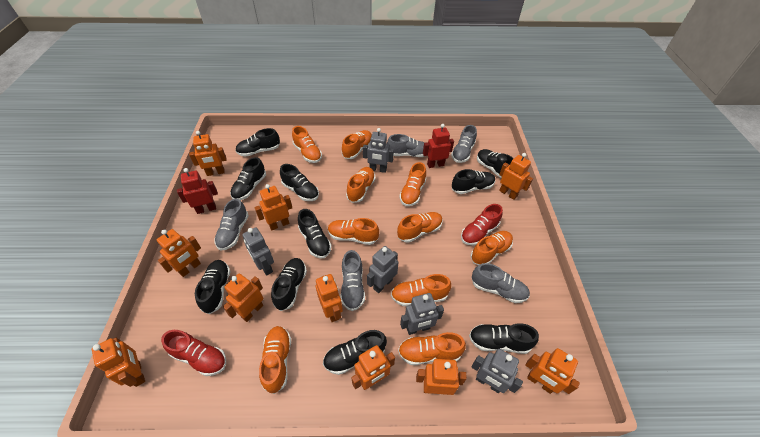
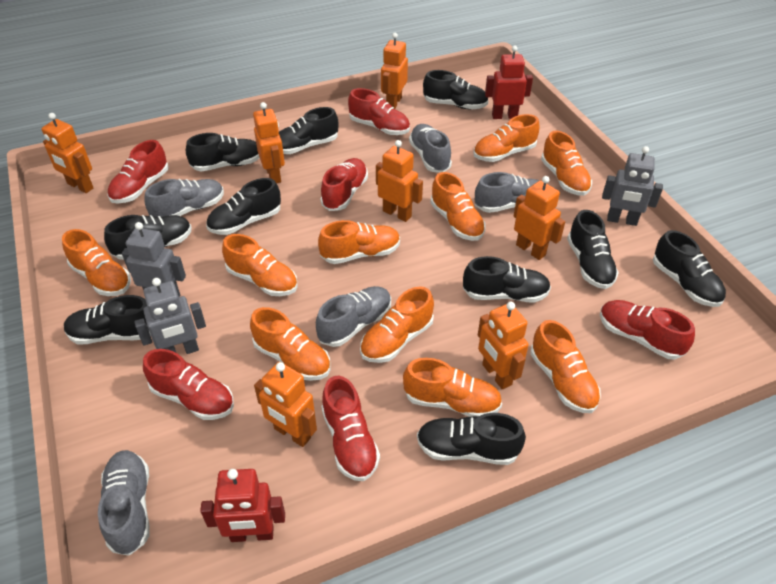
grey robot: 5 -> 3
orange robot: 10 -> 7
red shoe: 2 -> 6

